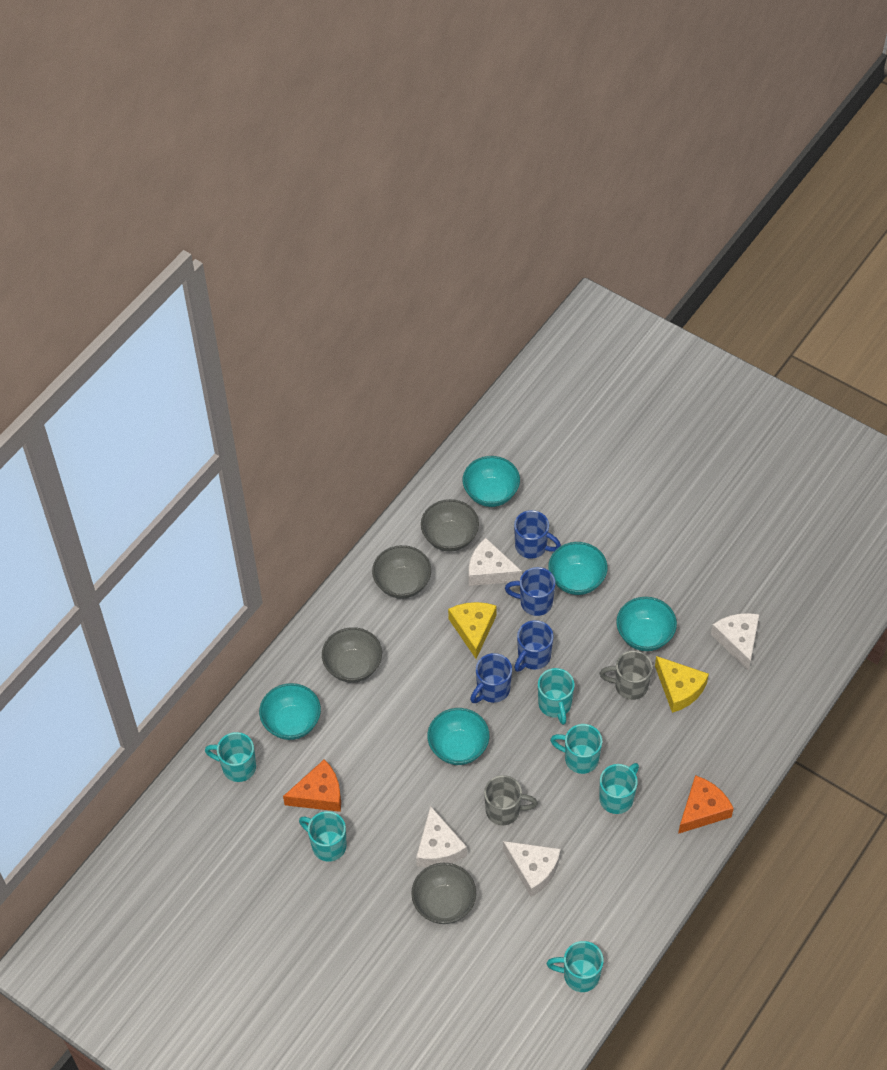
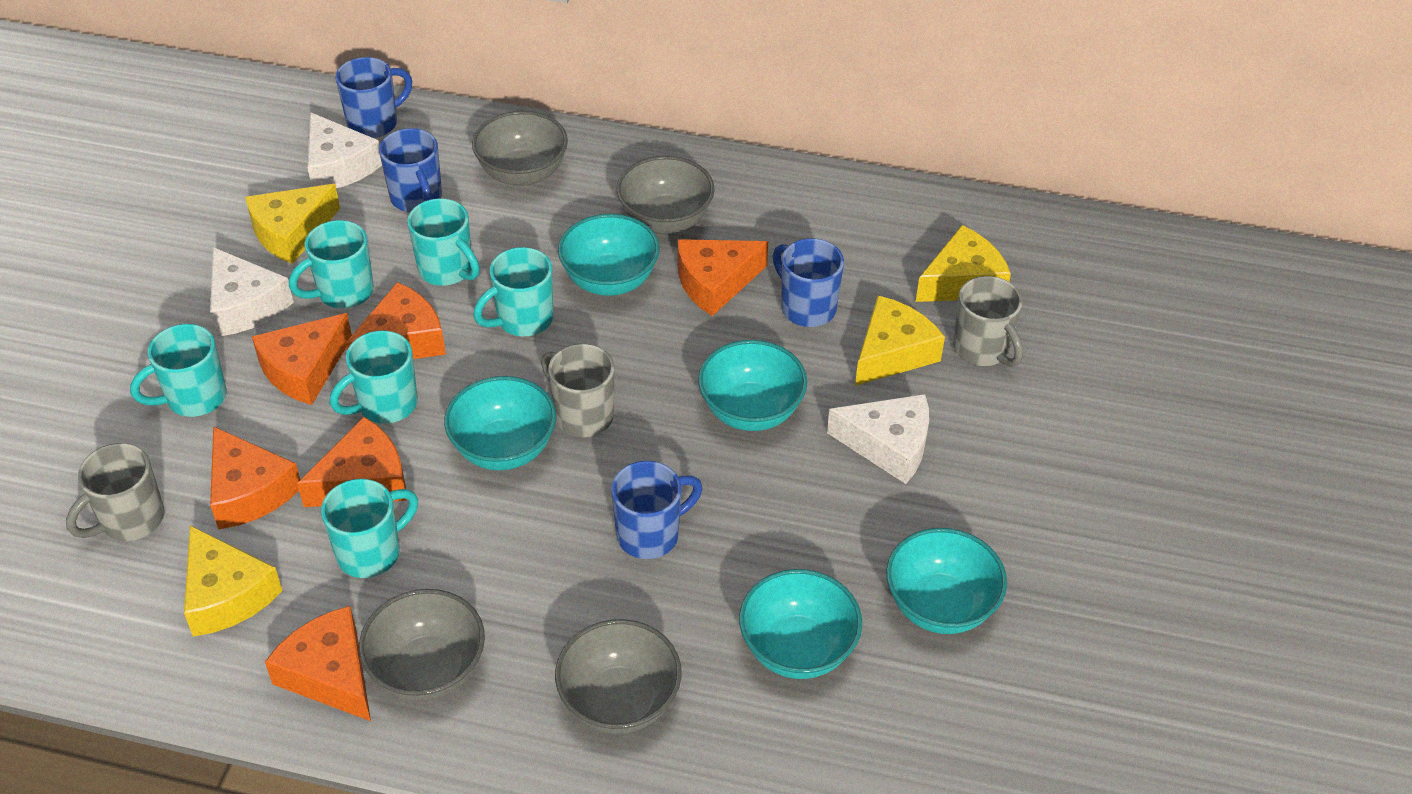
grey mug: 2 -> 3
orange cheese: 2 -> 6
white cheese: 4 -> 3
yellow cheese: 2 -> 4

